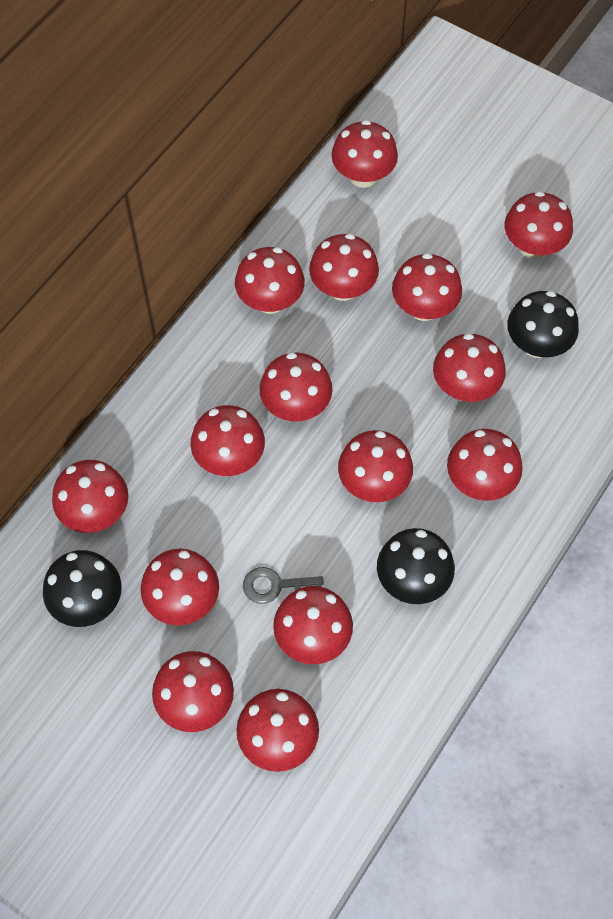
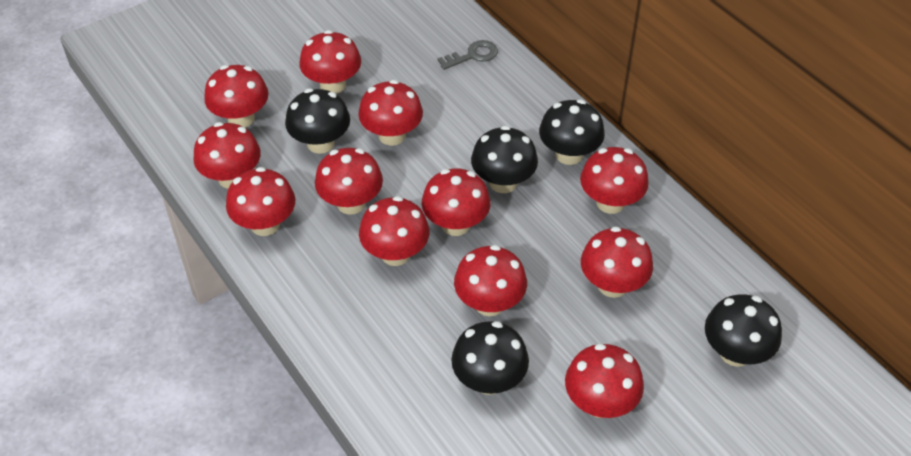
black mushroom: 3 -> 5
red mushroom: 15 -> 12

